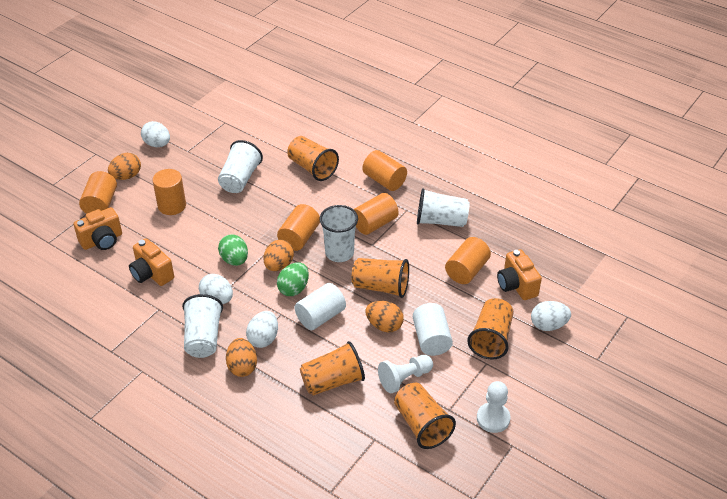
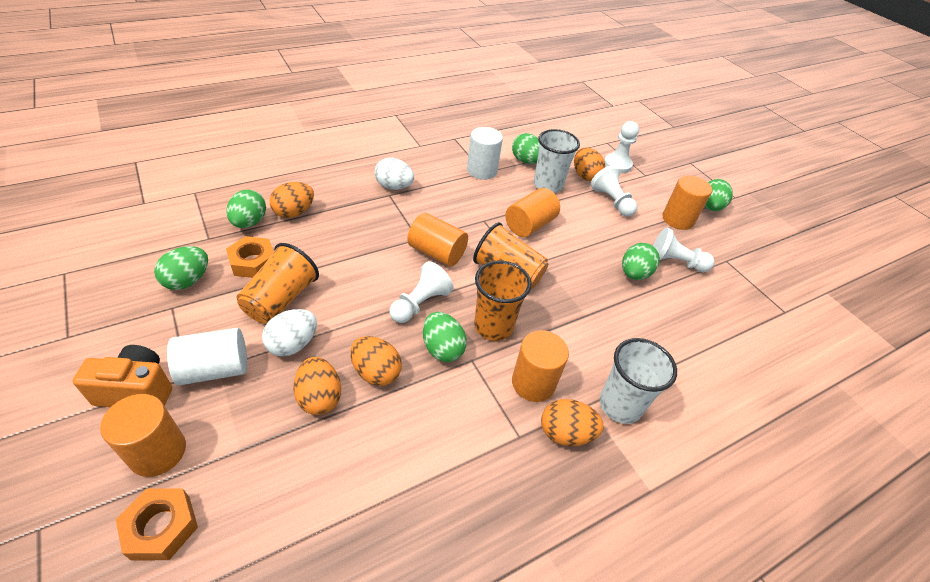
green egg: 2 -> 6
orange camera: 3 -> 1
orange cup: 5 -> 3
orange cylinder: 6 -> 5
orange egg: 4 -> 5
orange nut: 0 -> 2
white cup: 4 -> 2
white egg: 4 -> 2
white pawn: 2 -> 4

